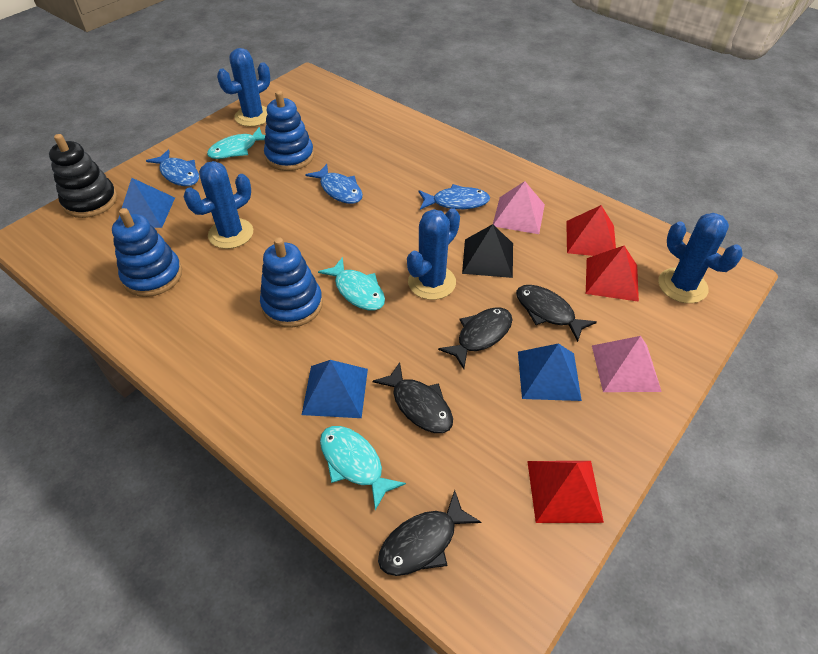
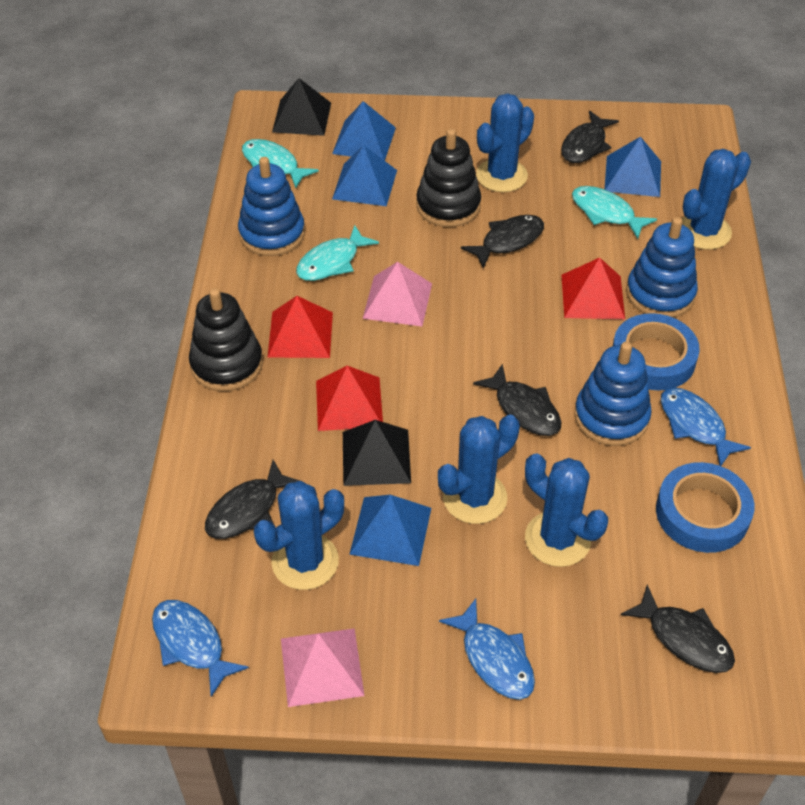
black fish: 4 -> 5
black pyramid: 1 -> 2
black stacking toy: 1 -> 2
blue cactus: 4 -> 5
blue pyramid: 3 -> 4
blue tape: 0 -> 2

